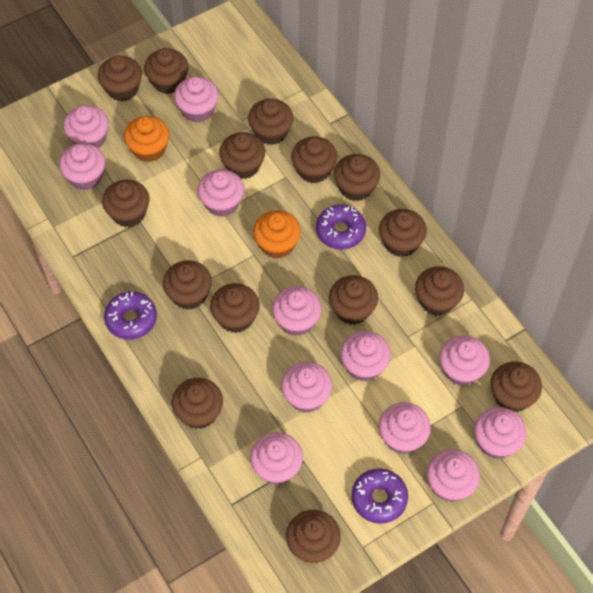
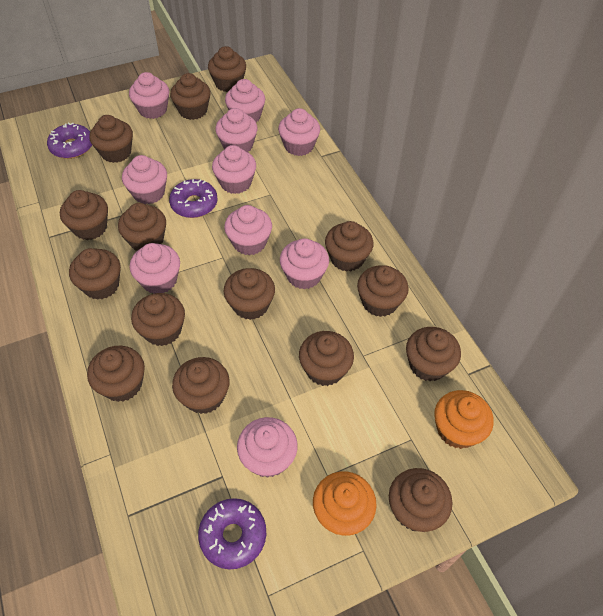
pink cupcake: 12 -> 10

